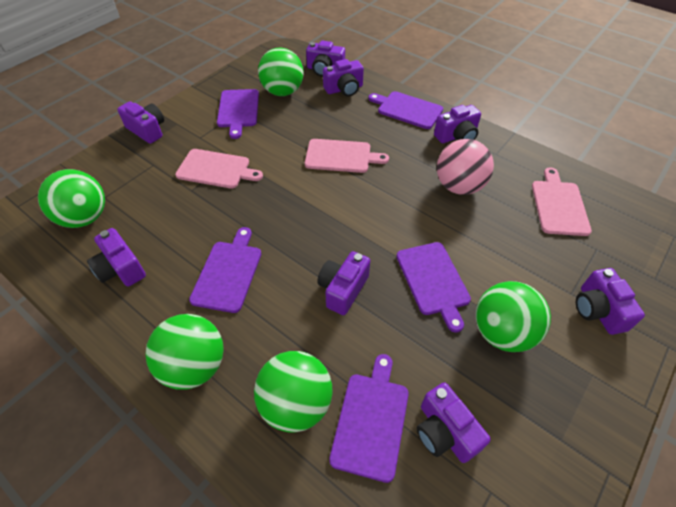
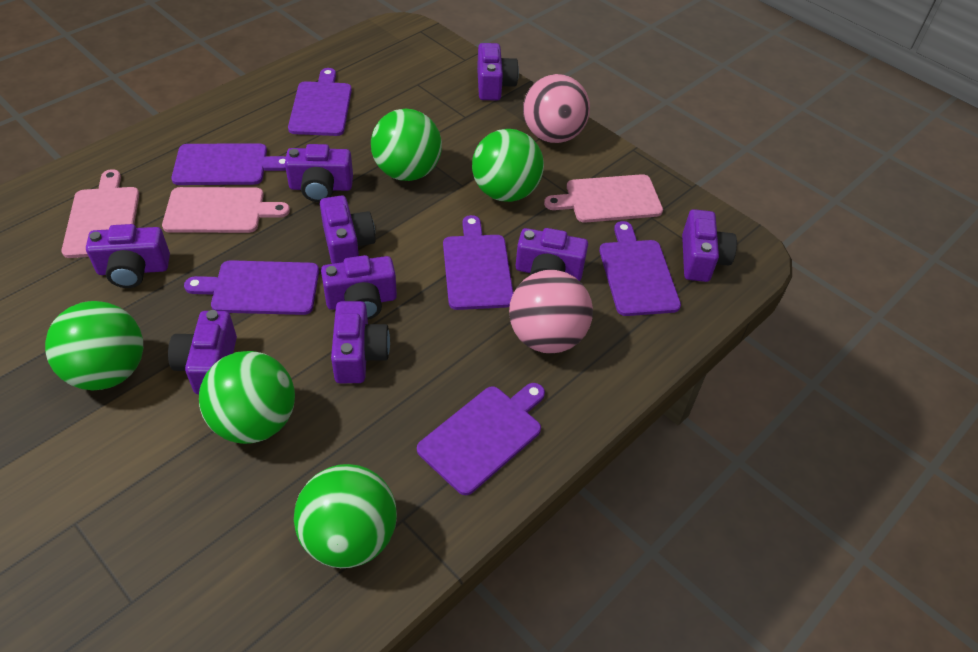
pink ball: 1 -> 2
purple camera: 8 -> 9
purple cutting board: 5 -> 6

